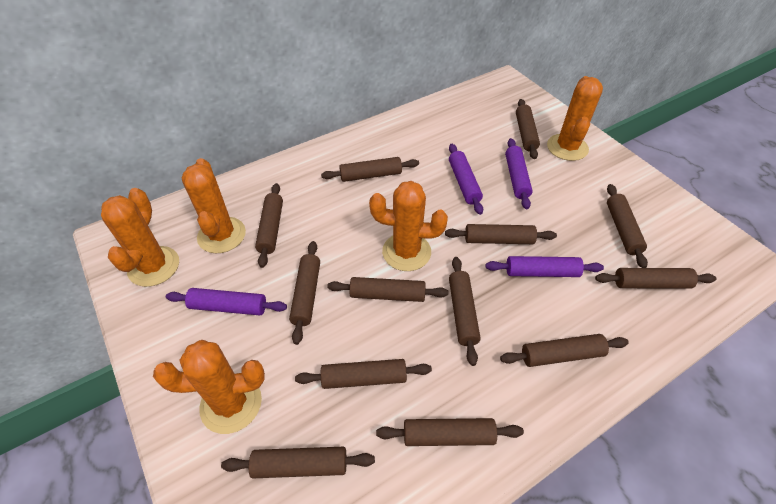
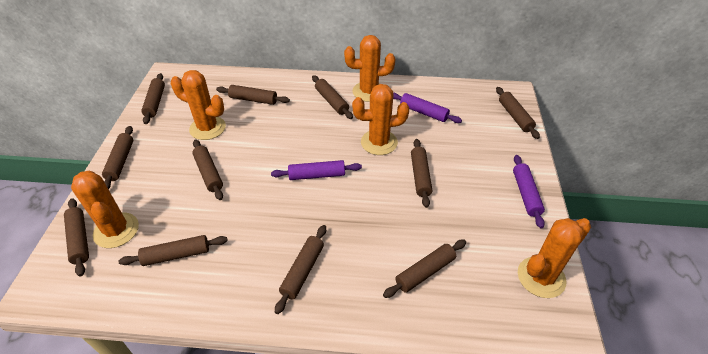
brown rolling pin: 13 -> 11
purple rolling pin: 4 -> 3

